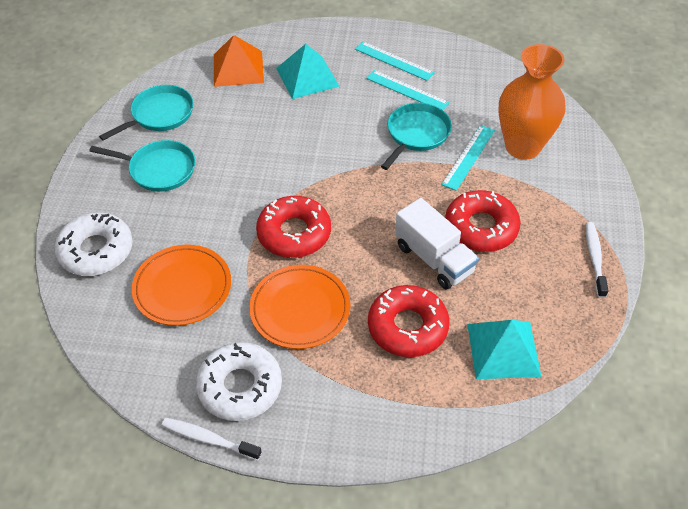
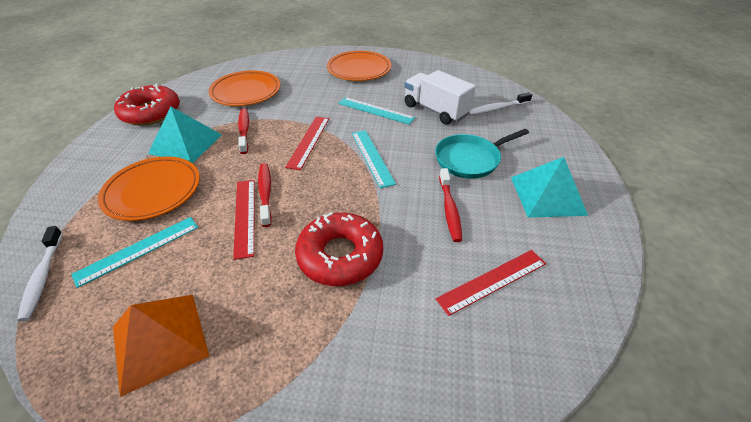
orange plate: 2 -> 3
orange vase: 1 -> 0
red donut: 3 -> 2
red ruler: 0 -> 3
red toothbrush: 0 -> 3
turquoise pan: 3 -> 1
white donut: 2 -> 0

